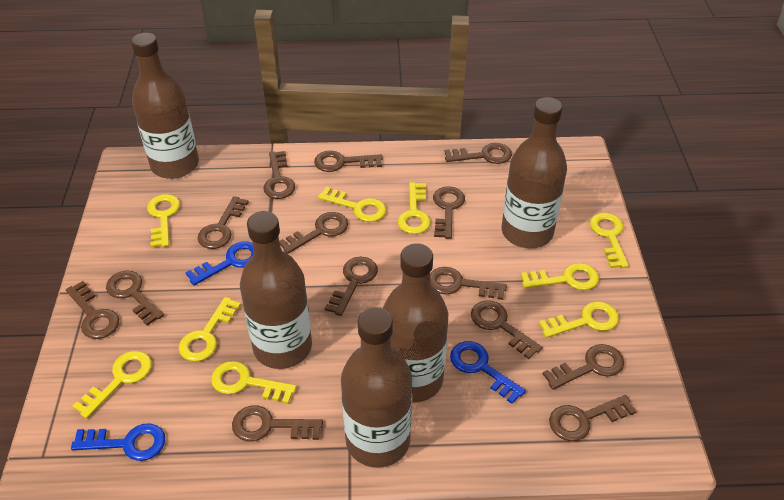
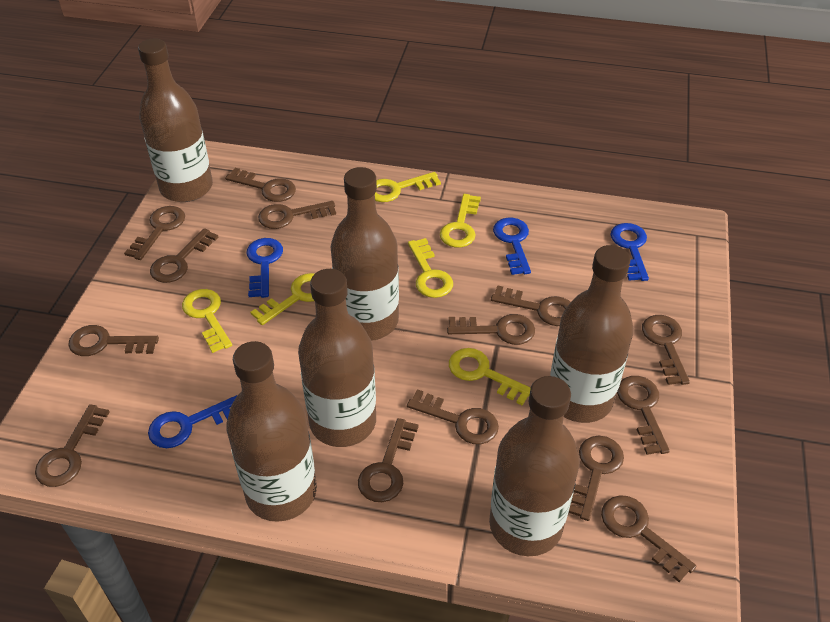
blue key: 3 -> 4
brown bottle: 5 -> 6
yellow key: 9 -> 6

